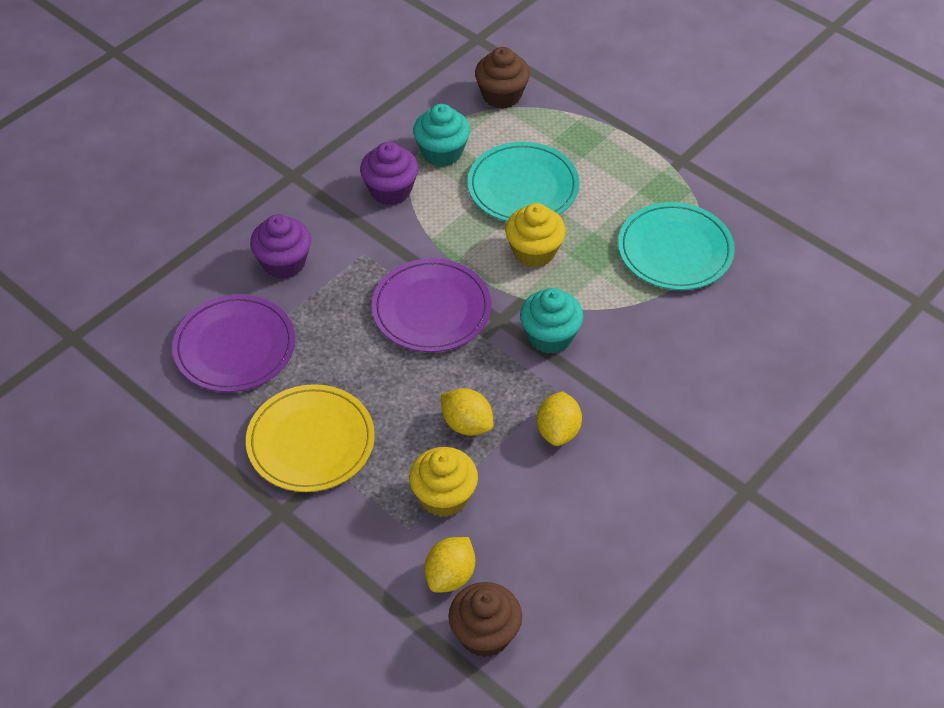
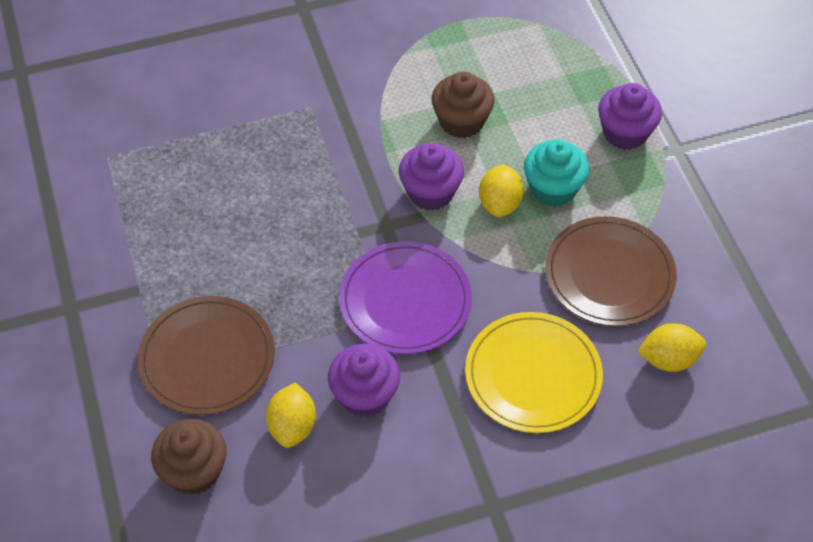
brown plate: 0 -> 2
purple cupcake: 2 -> 3
purple plate: 2 -> 1
turquoise cupcake: 2 -> 1
turquoise plate: 2 -> 0
yellow cupcake: 2 -> 0

